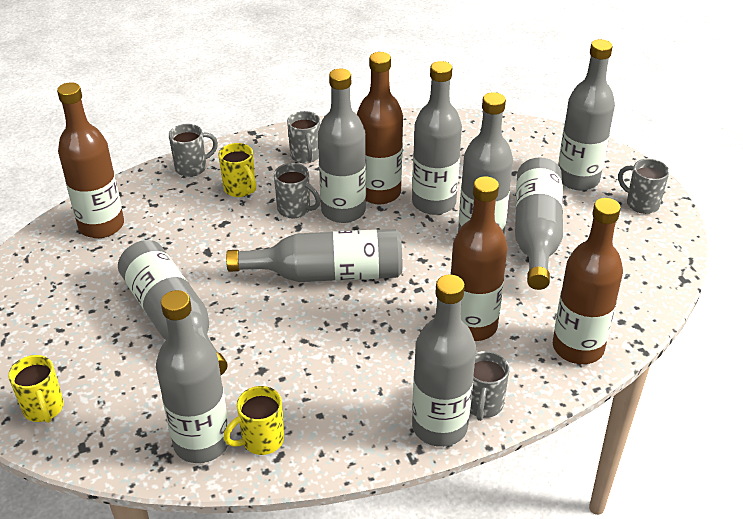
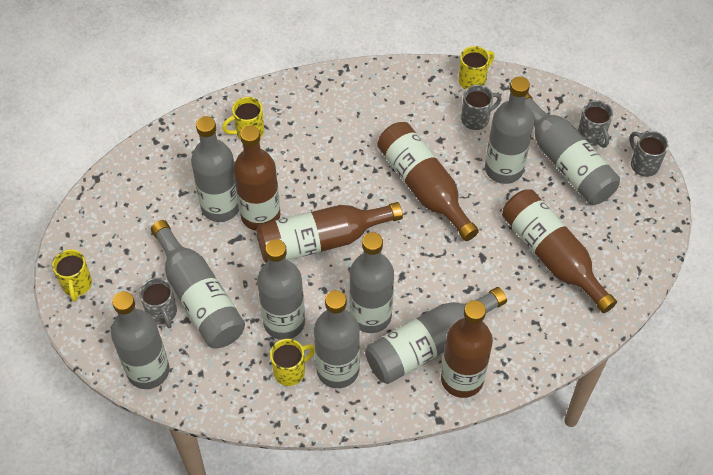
brown bottle: 4 -> 5
grey mug: 5 -> 4
yellow mug: 3 -> 4

